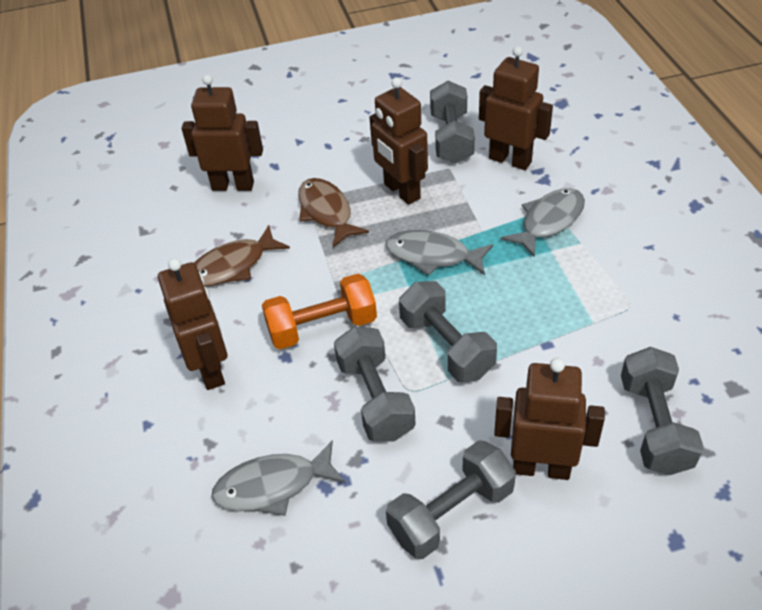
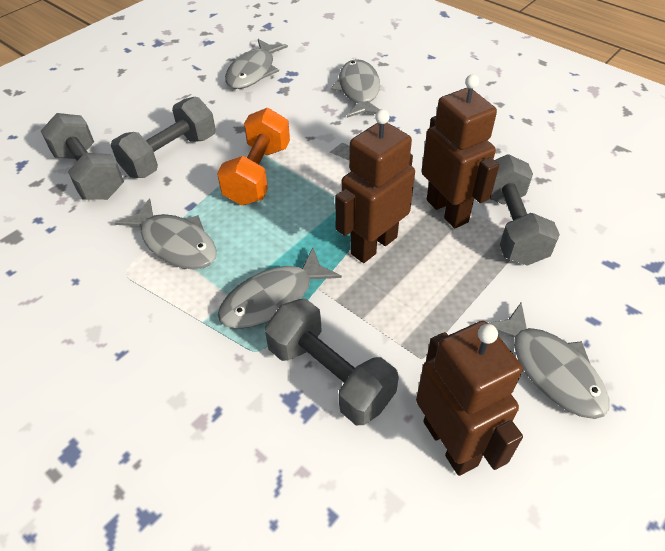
brown fish: 2 -> 0
brown robot: 5 -> 3
grey dumbbell: 5 -> 4
grey fish: 3 -> 5

